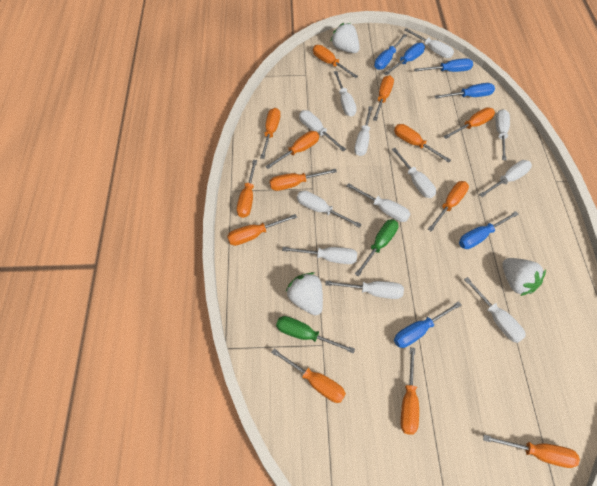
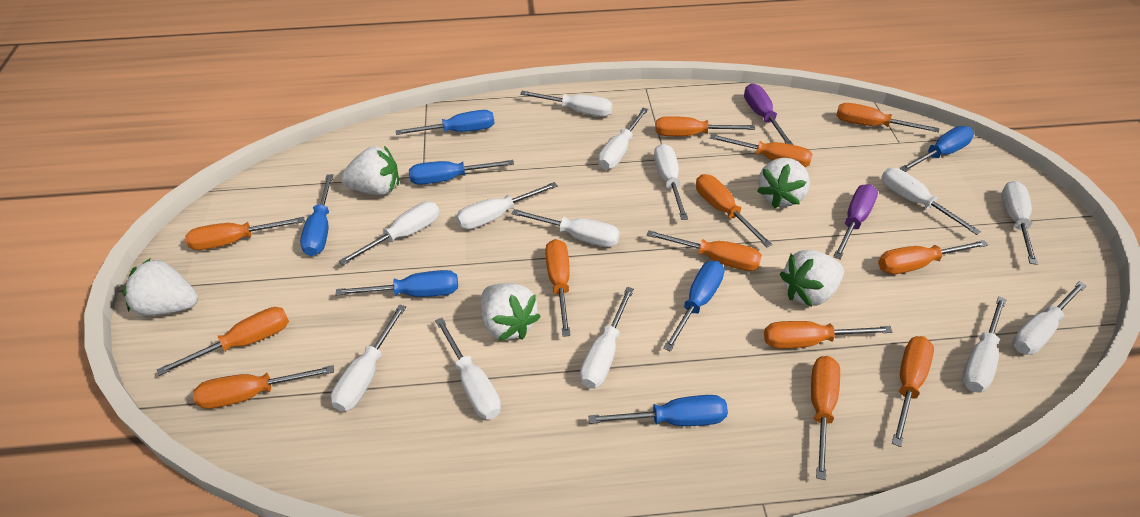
blue screwdriver: 6 -> 7
green screwdriver: 2 -> 0
purple screwdriver: 0 -> 2
white screwdriver: 12 -> 13
white strawberry: 3 -> 5

